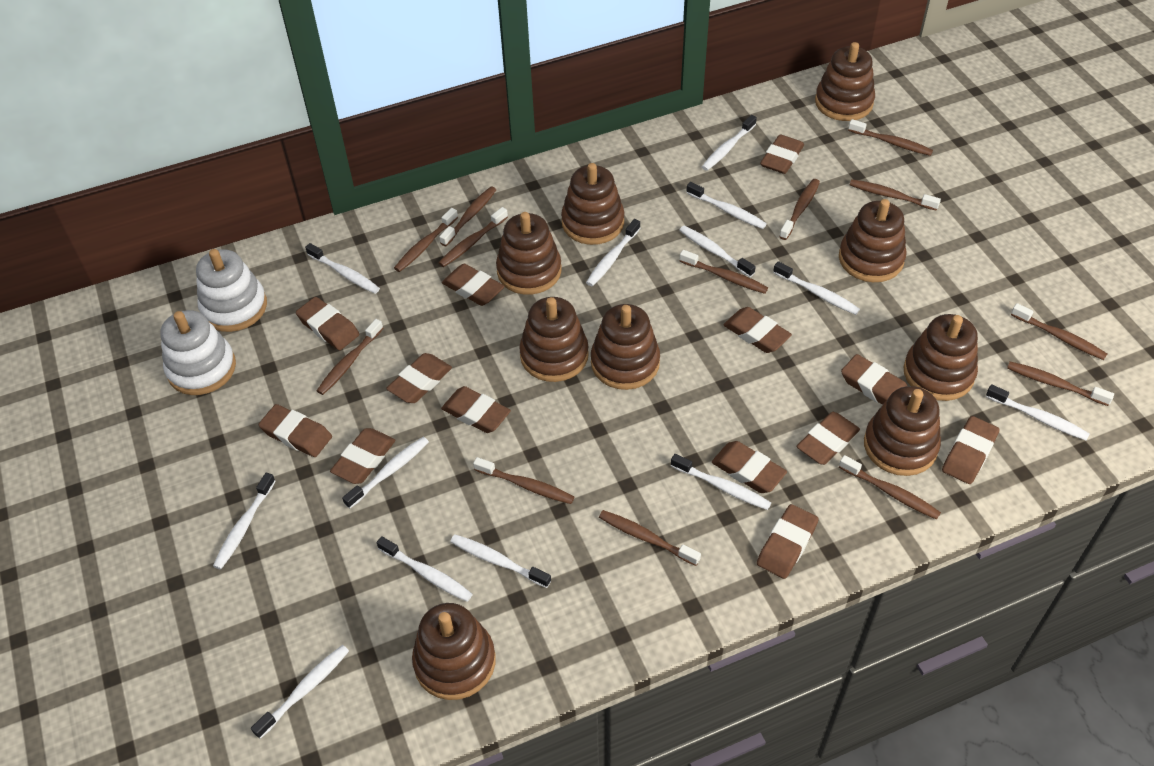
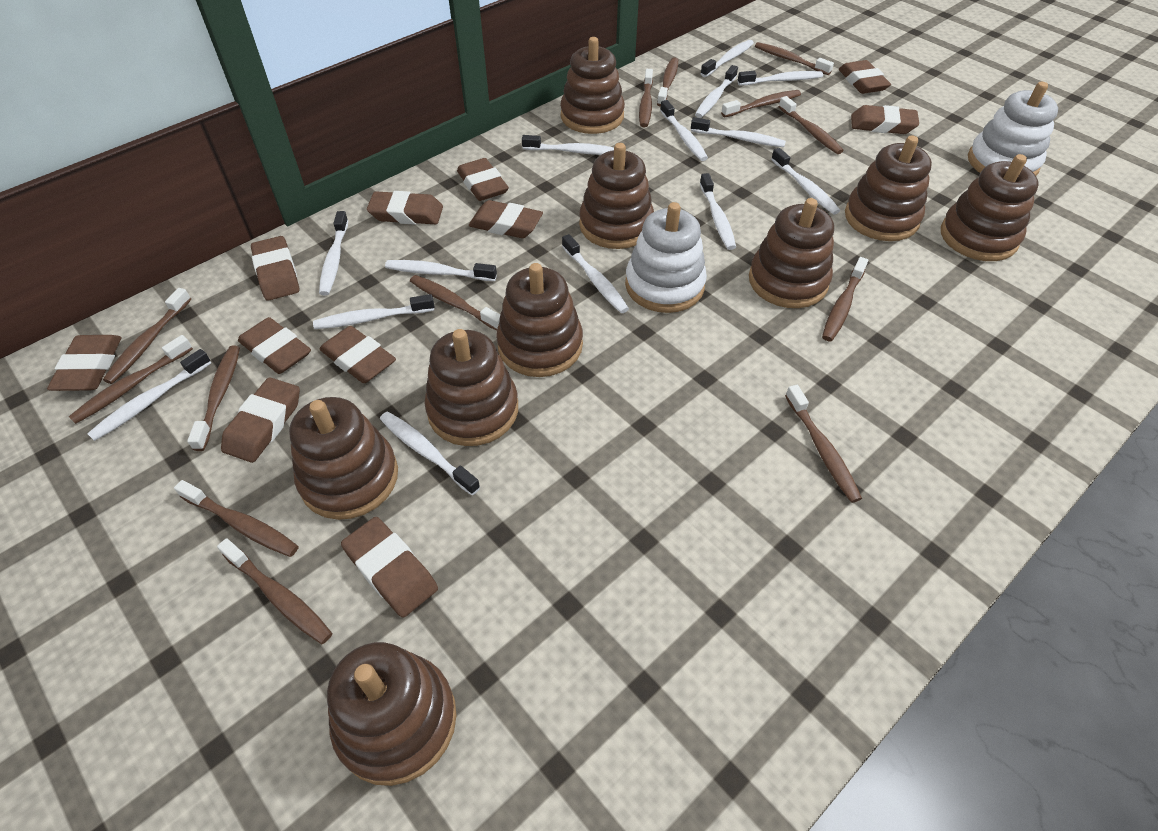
brown eraser: 13 -> 11
white toothbrush: 13 -> 14

